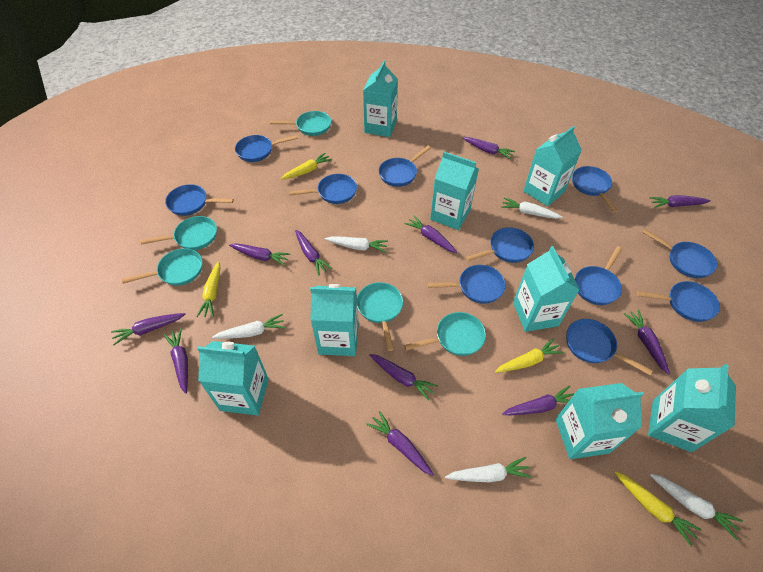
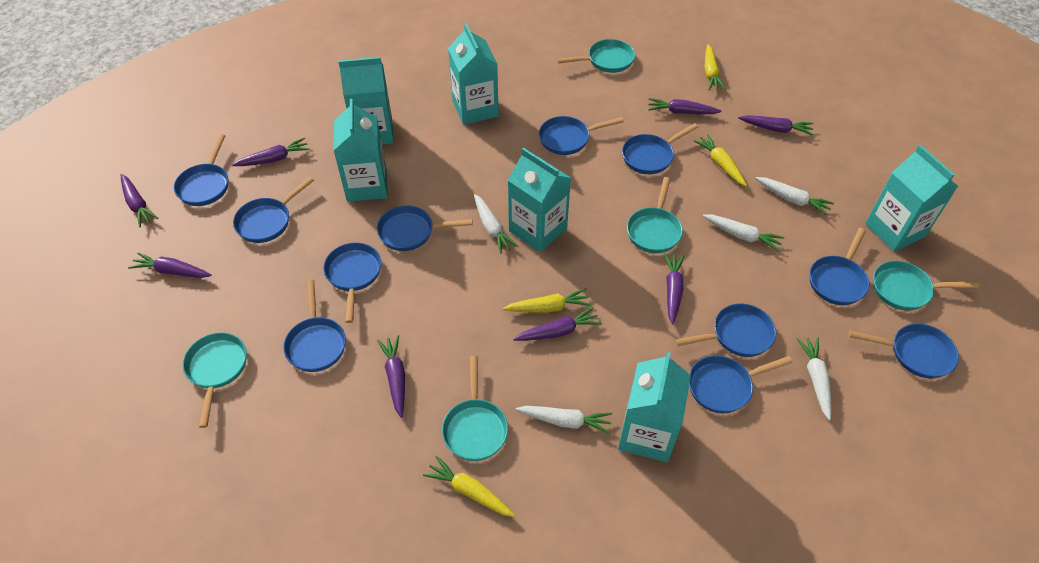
purple carrot: 11 -> 8
turquoise carton: 8 -> 6

